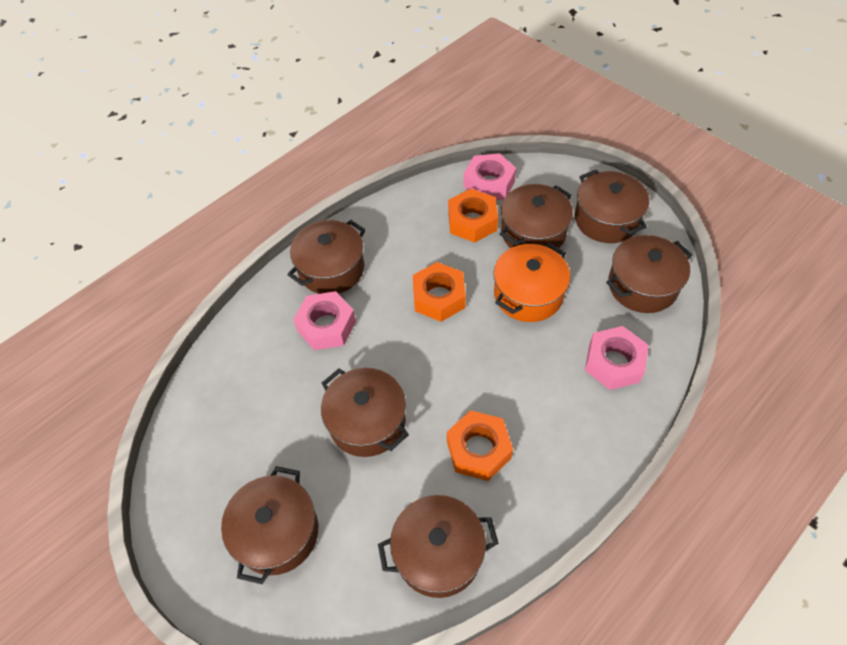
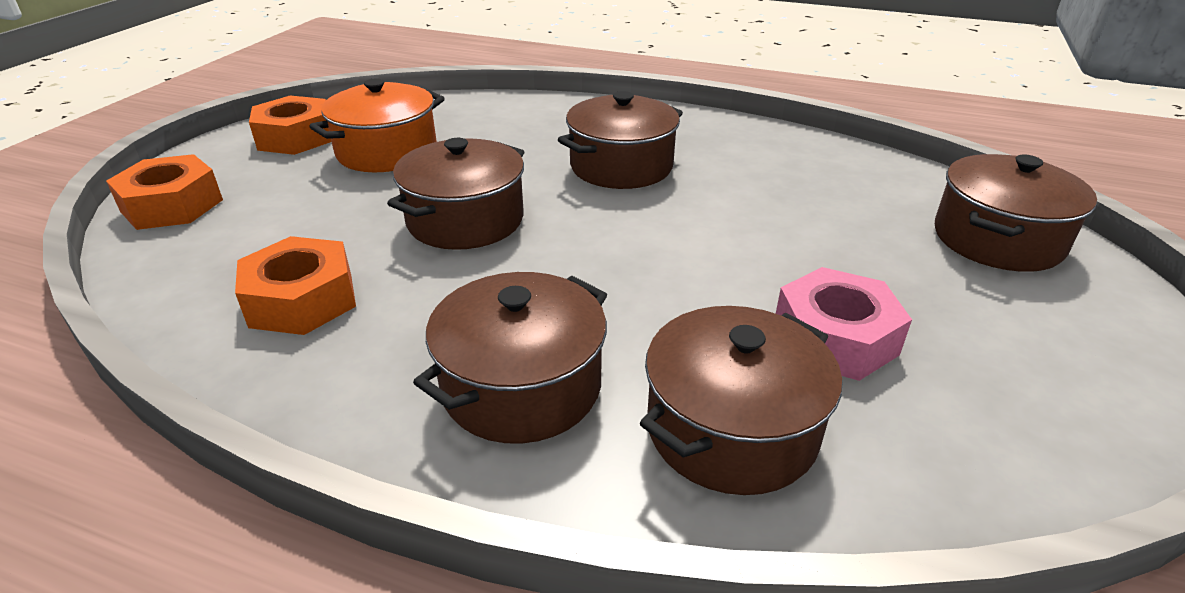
brown pot: 7 -> 5
pink nut: 3 -> 1

